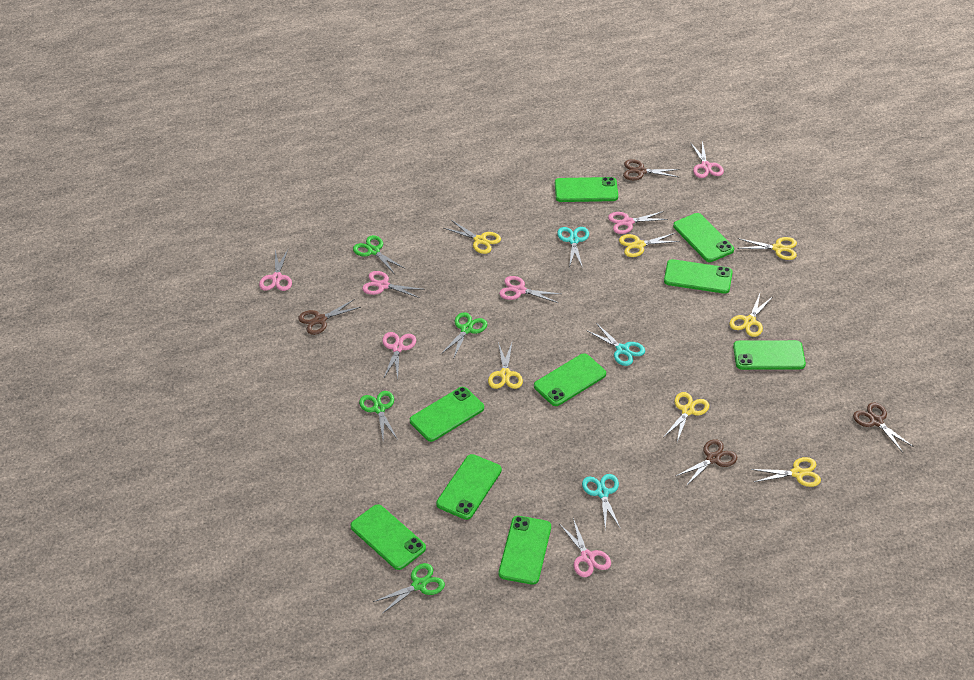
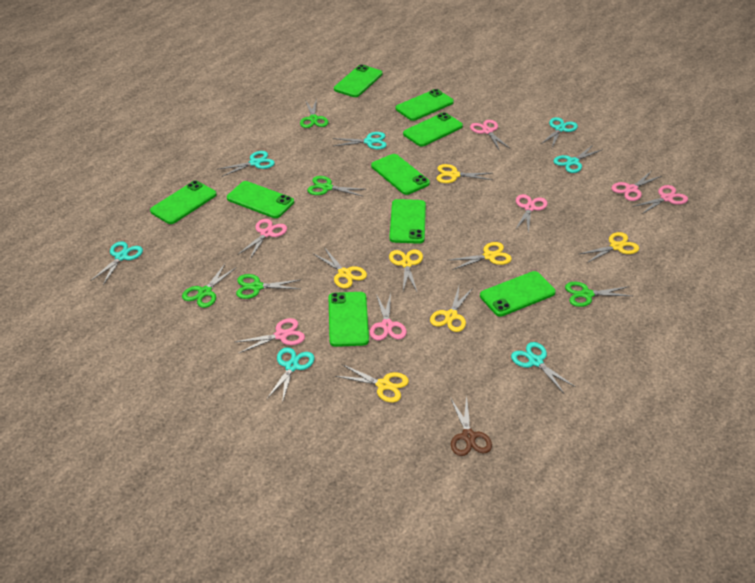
brown scissors: 4 -> 1
green scissors: 4 -> 5
turquoise scissors: 3 -> 7

